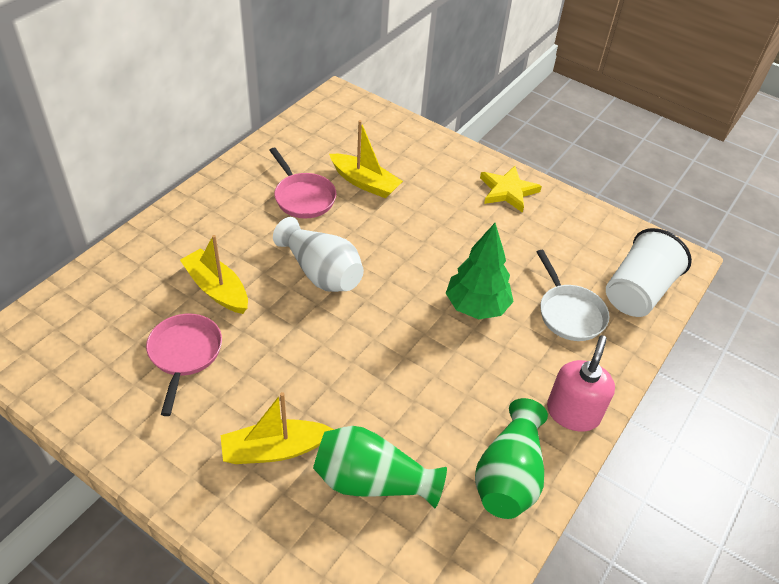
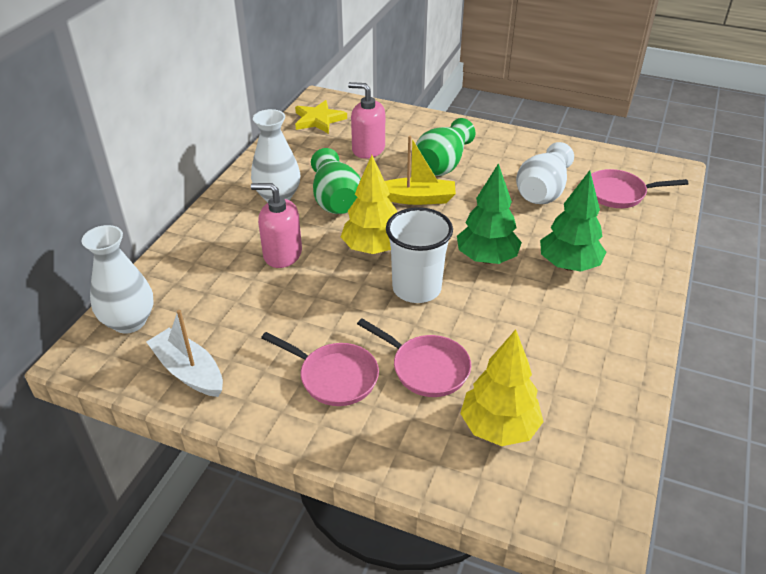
green tree: 1 -> 2
pink pan: 2 -> 3
pink soap dispenser: 1 -> 2
white boat: 0 -> 1
white pan: 1 -> 0
white vase: 1 -> 3
yellow boat: 3 -> 1
yellow tree: 0 -> 2

